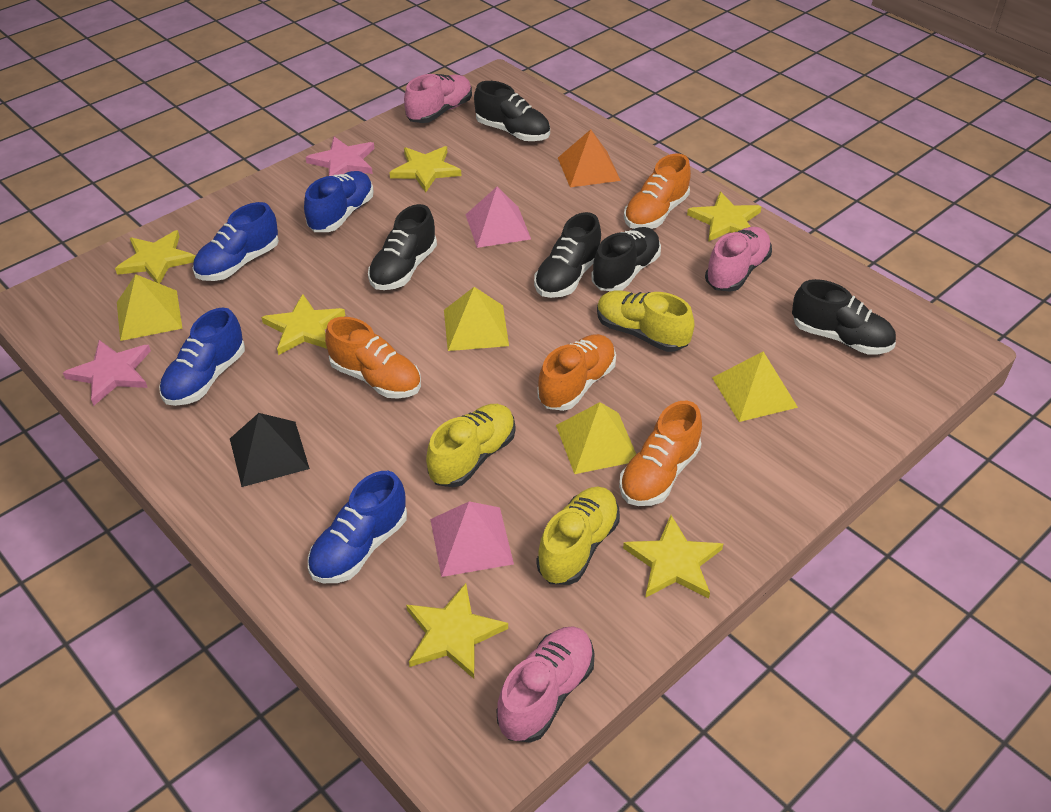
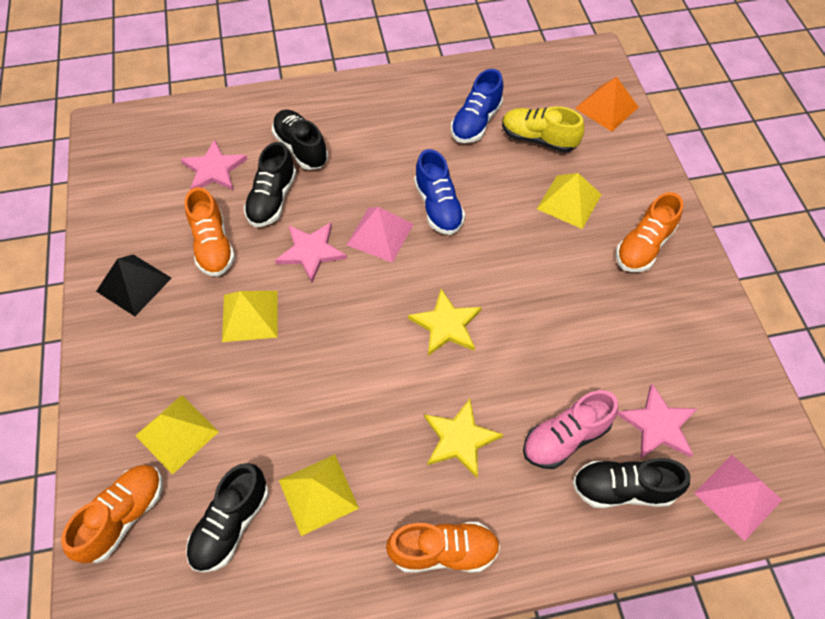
black shoe: 5 -> 4
blue shoe: 4 -> 2
pink shoe: 3 -> 1
pink star: 2 -> 3
yellow shoe: 3 -> 1
yellow star: 6 -> 2

